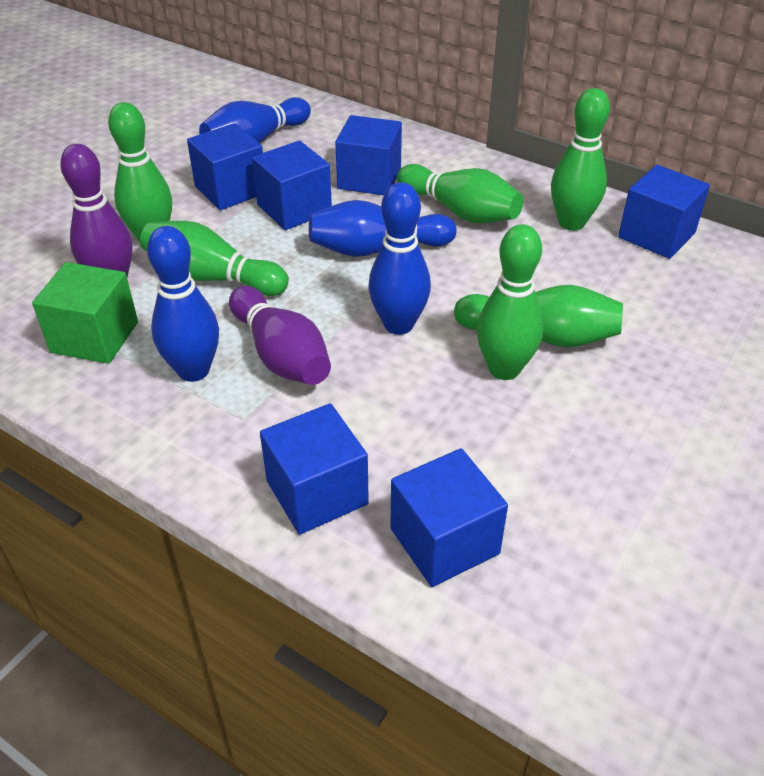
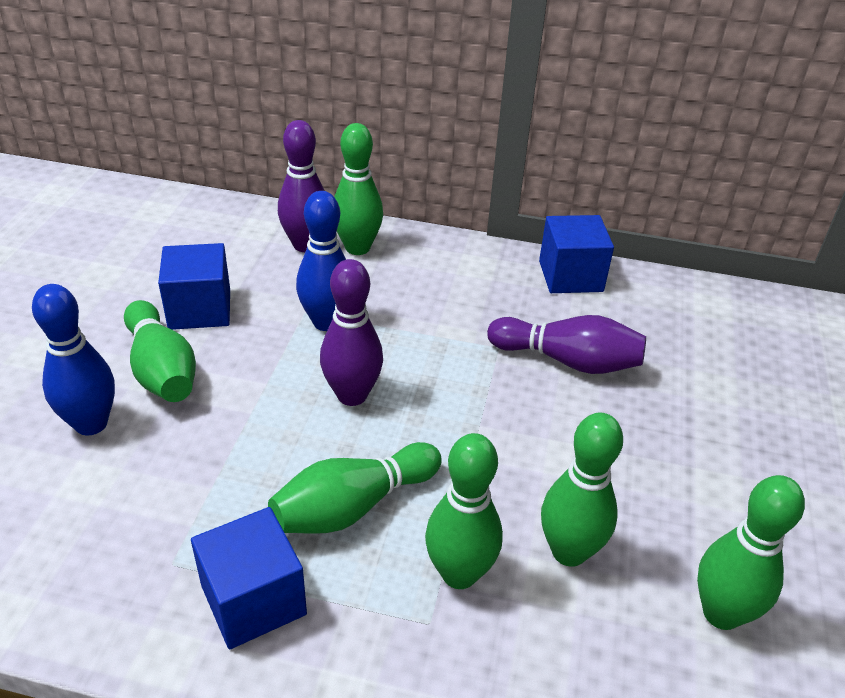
blue bowling pin: 4 -> 2
blue cube: 6 -> 3
green cube: 1 -> 0
purple bowling pin: 2 -> 3

